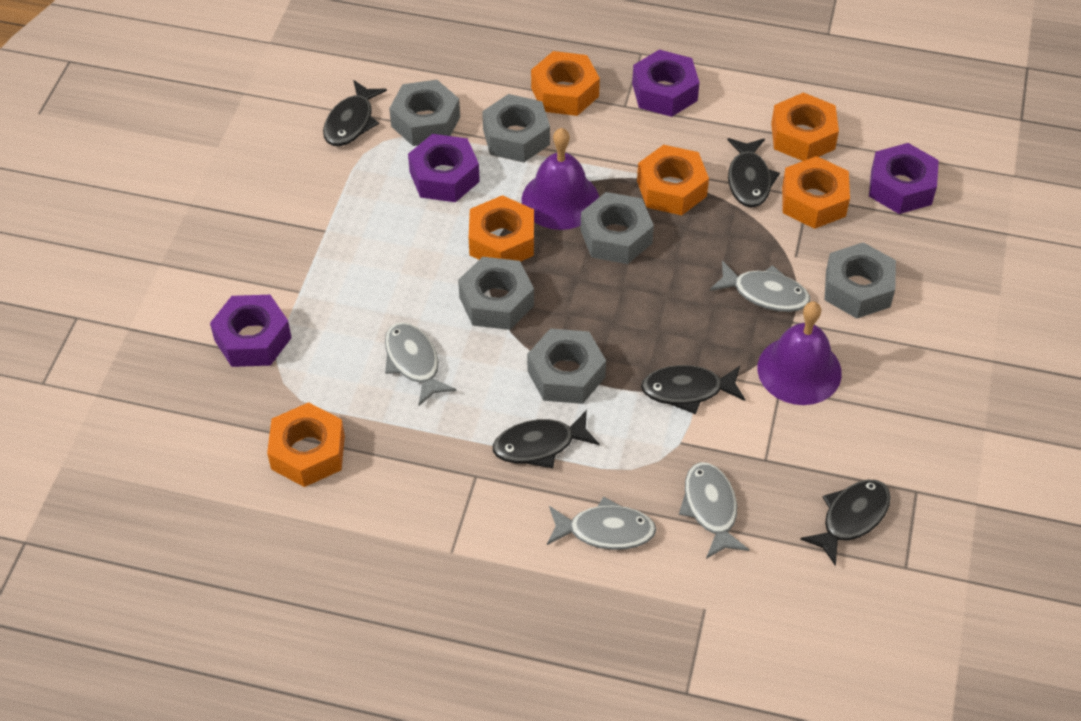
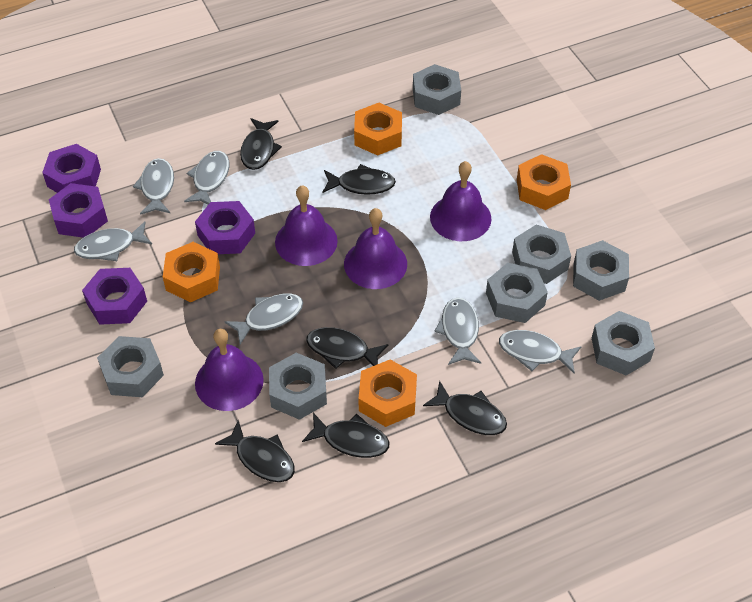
black fish: 5 -> 6
grey fish: 4 -> 6
grey nut: 6 -> 7
orange nut: 6 -> 4
purple bell: 2 -> 4

